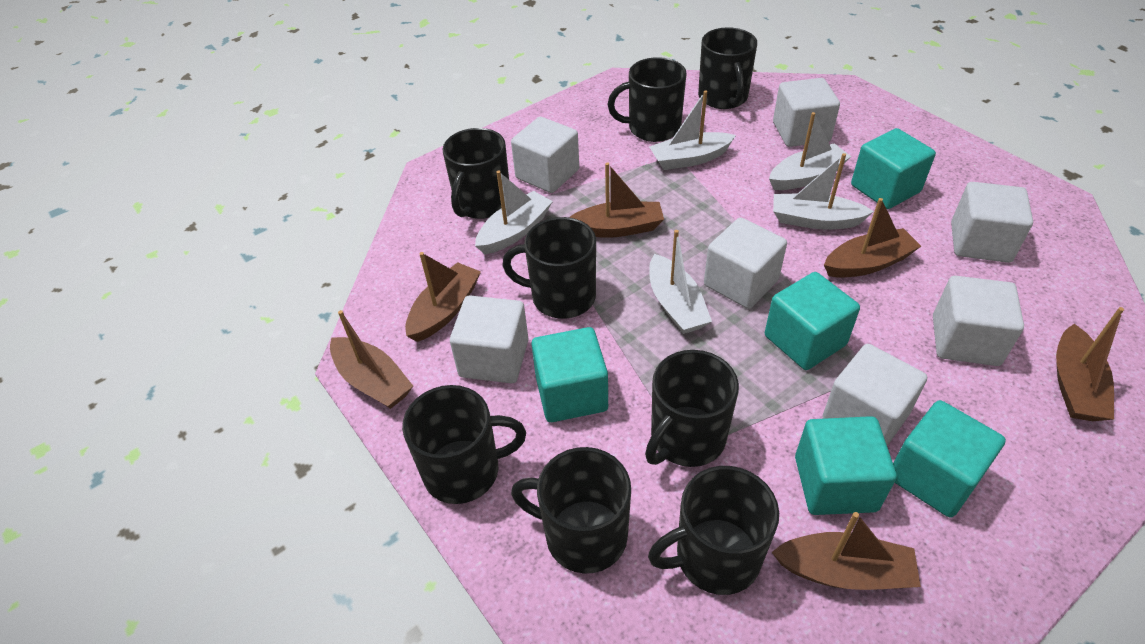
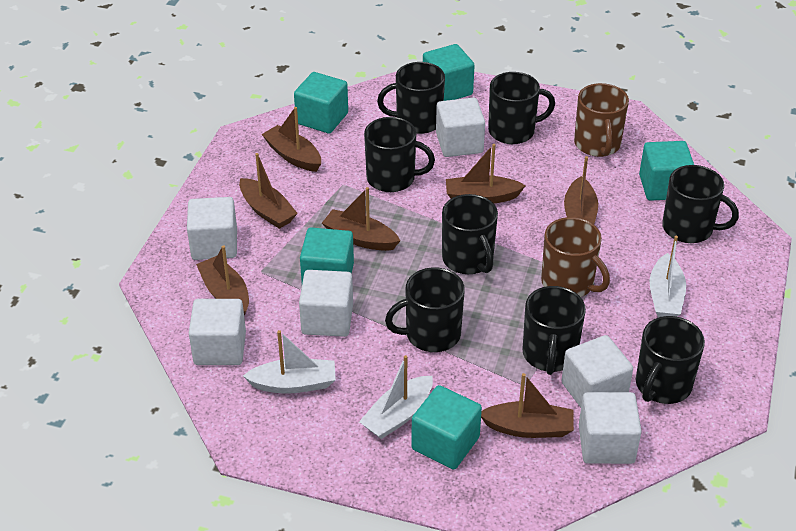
brown boat: 6 -> 7
brown mug: 0 -> 2
white boat: 5 -> 3
white cube: 7 -> 6

